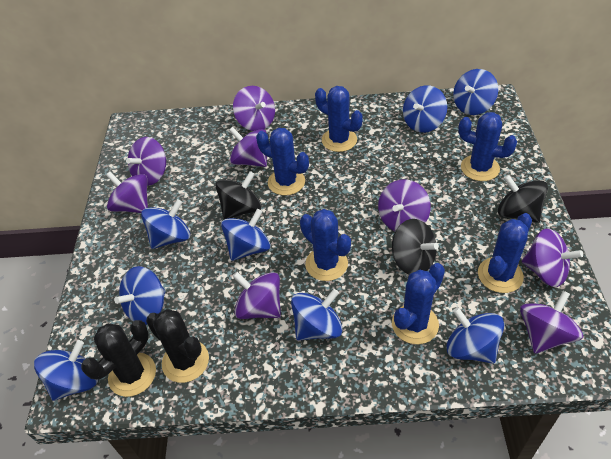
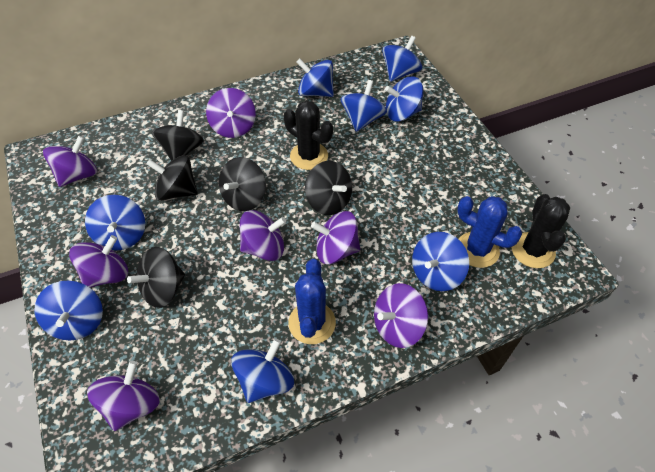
black spinning top: 3 -> 5
blue cactus: 6 -> 2
purple spinning top: 8 -> 7

